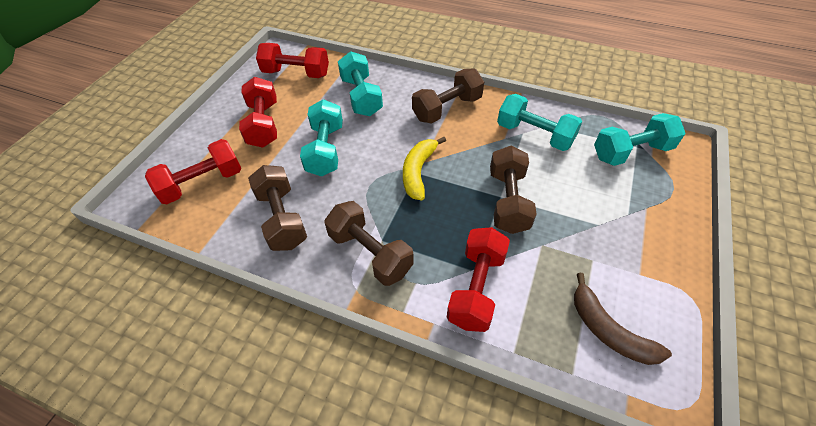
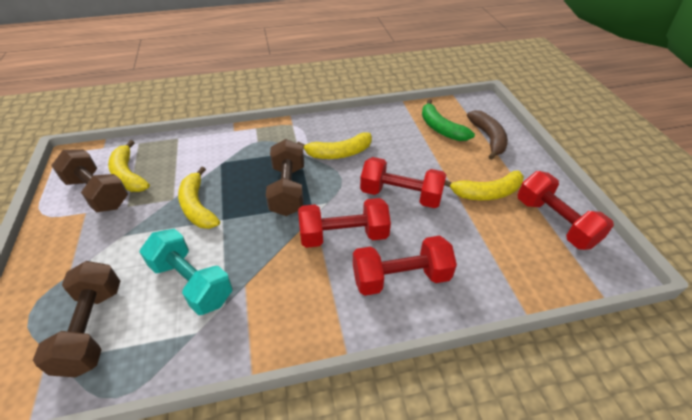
brown dumbbell: 4 -> 3
green banana: 0 -> 1
turquoise dumbbell: 4 -> 1
yellow banana: 1 -> 4

